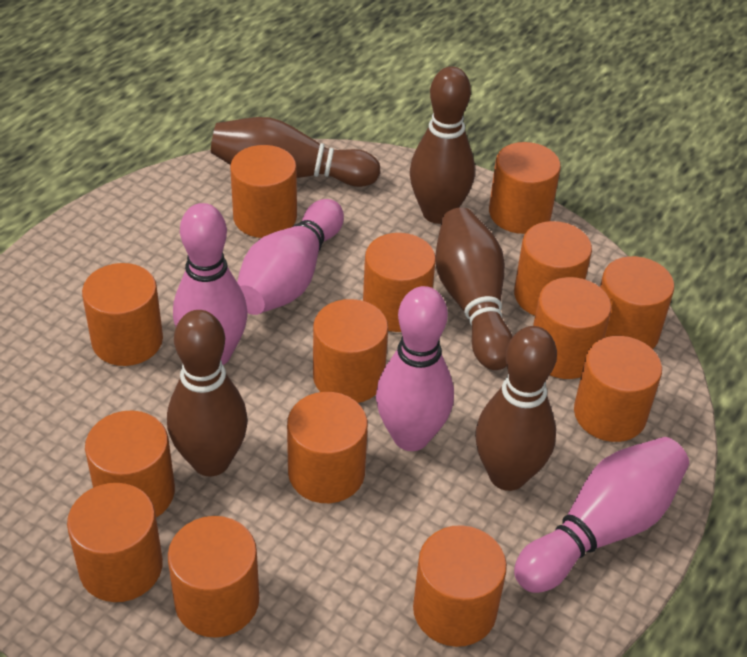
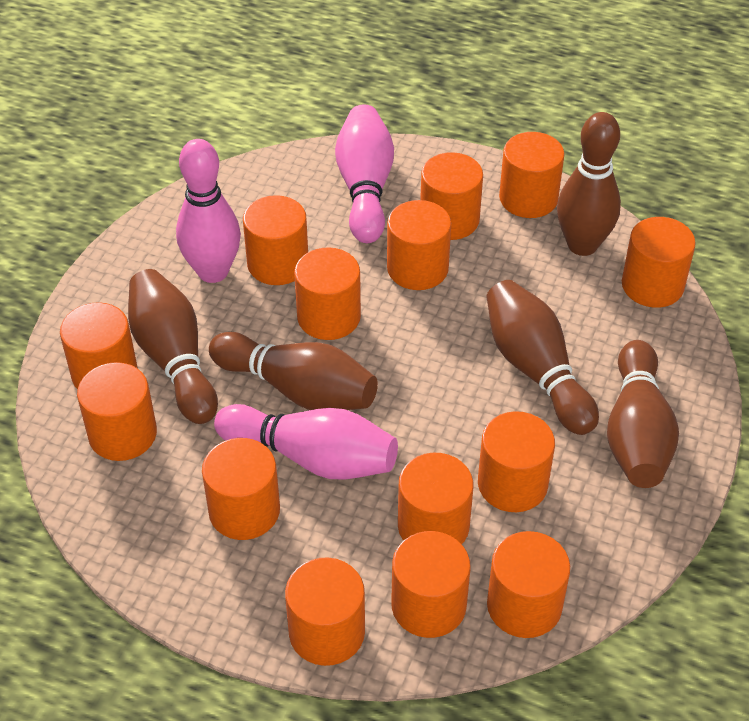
pink bowling pin: 4 -> 3

